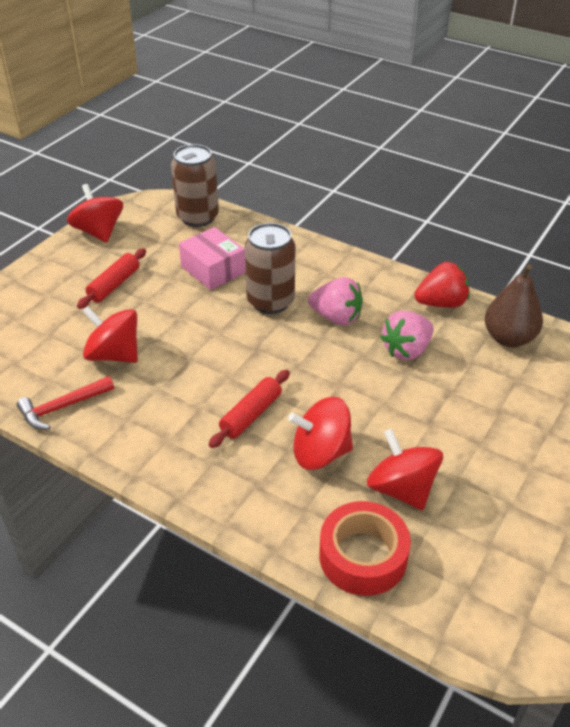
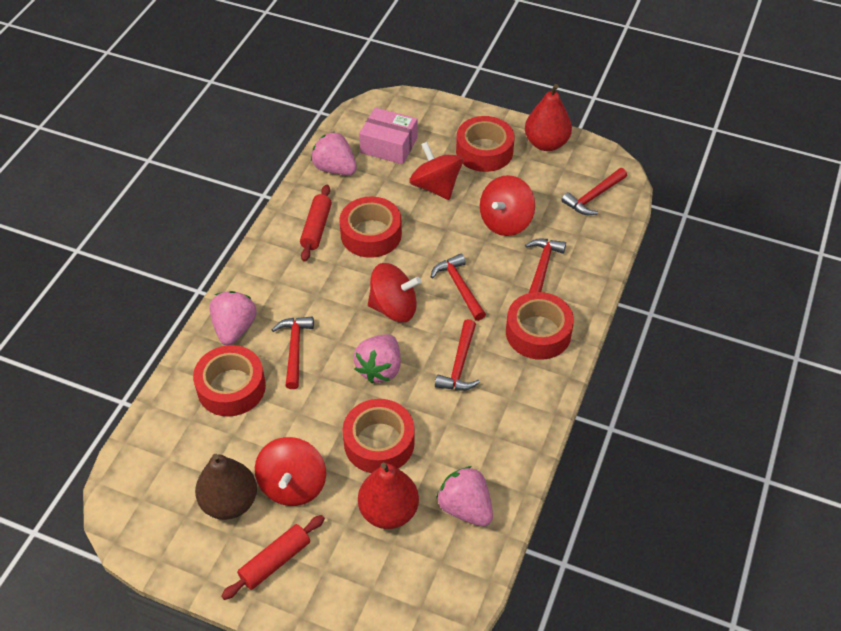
brown can: 2 -> 0
pink strawberry: 2 -> 4
red hammer: 1 -> 5
red pear: 0 -> 2
red strawberry: 1 -> 0
red tape: 1 -> 5

